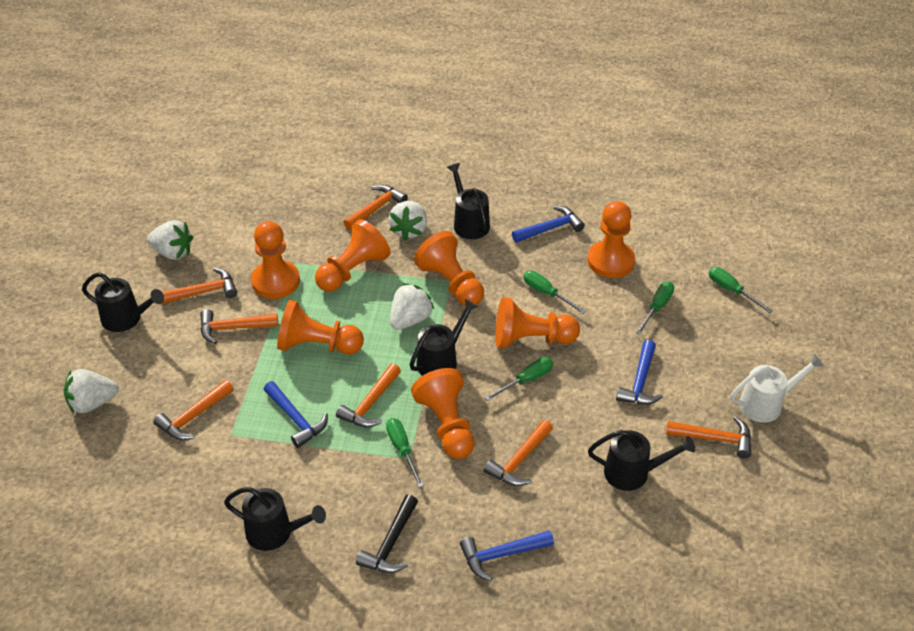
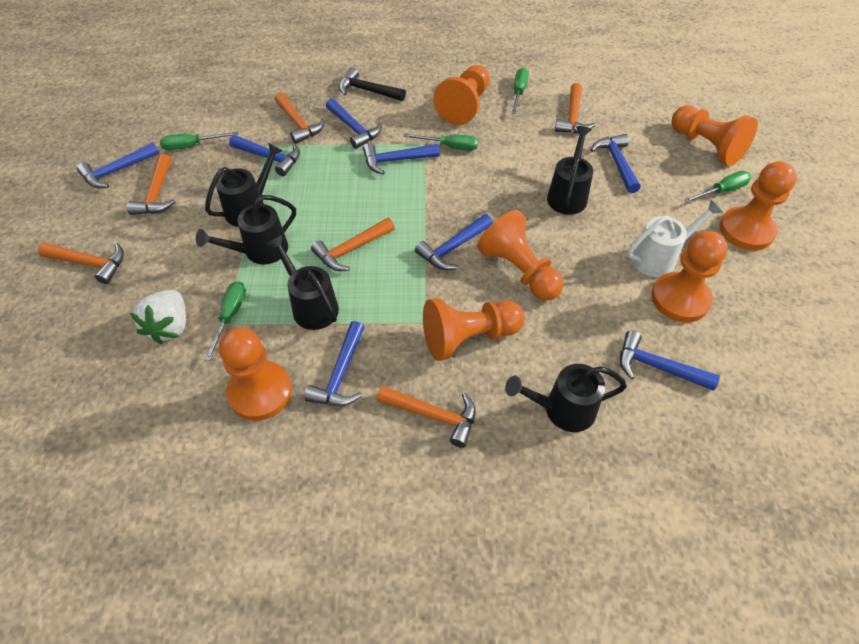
blue hammer: 4 -> 8
orange hammer: 7 -> 6
white strawberry: 4 -> 1

